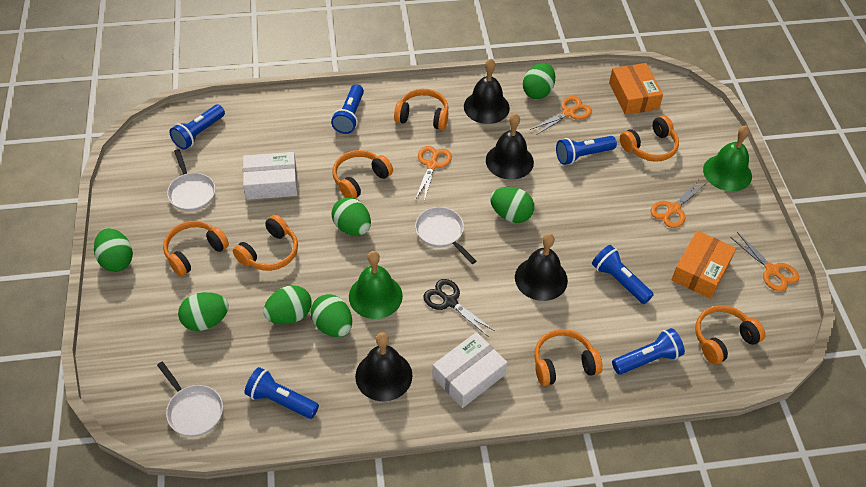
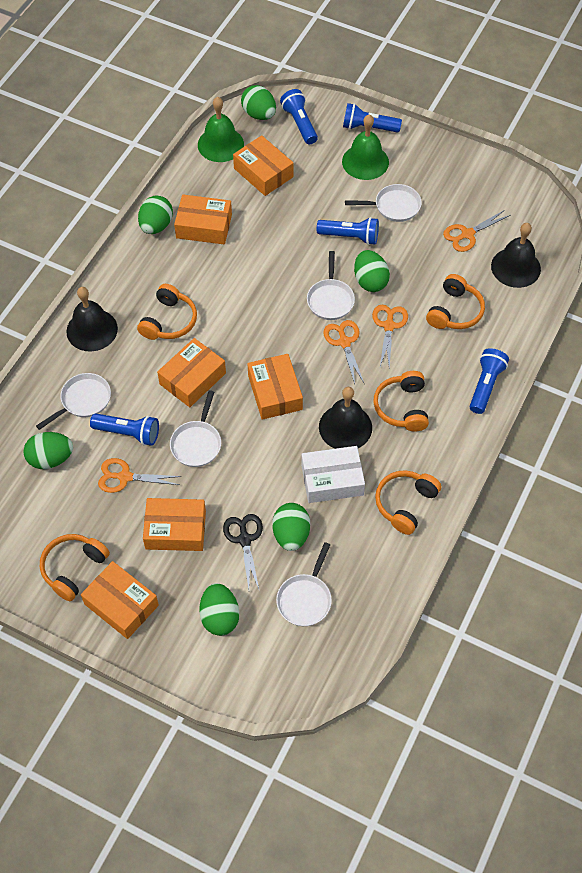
black bell: 4 -> 3
blue flashlight: 6 -> 5
green egg: 7 -> 6
orange box: 2 -> 6
orange headphones: 7 -> 5
white box: 2 -> 1
white pan: 3 -> 5

